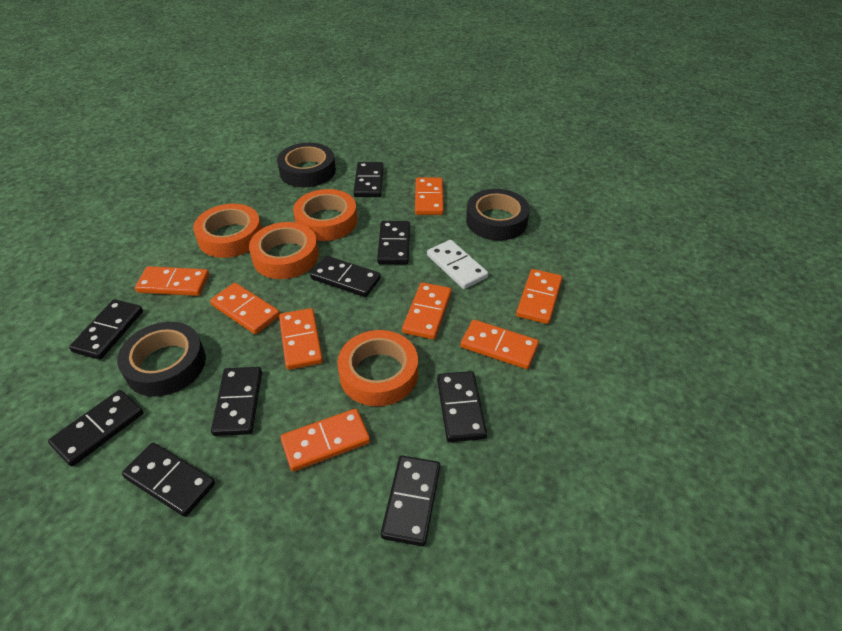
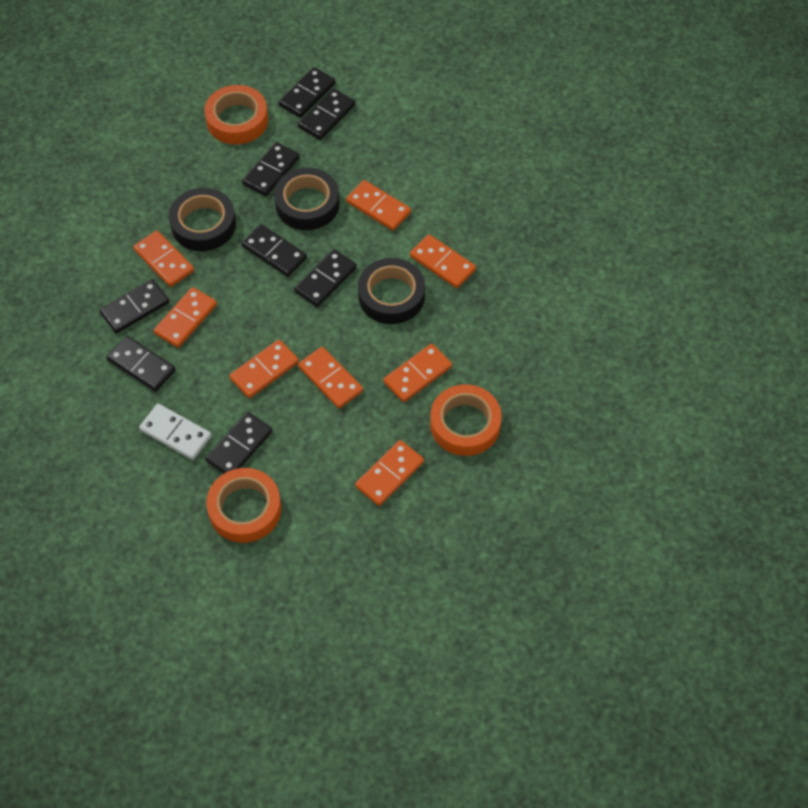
black domino: 9 -> 8
orange tape: 4 -> 3

